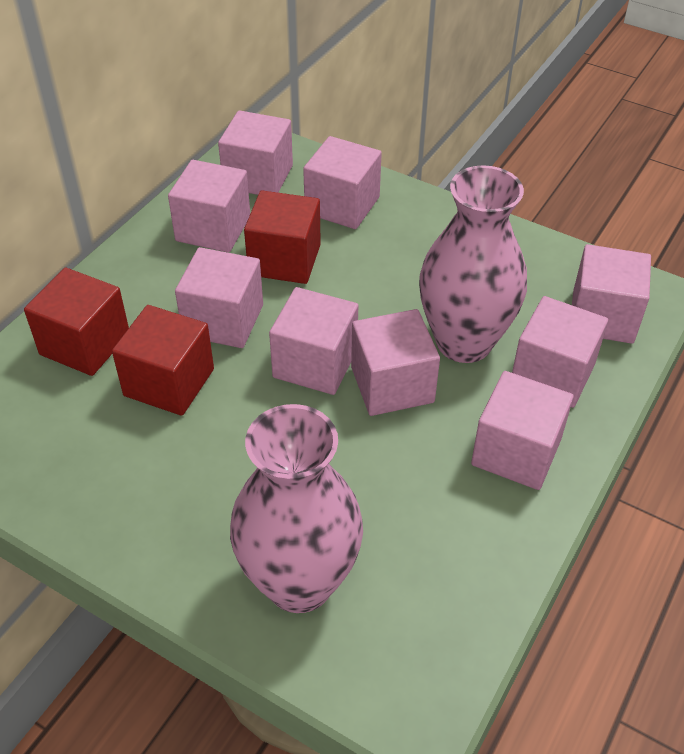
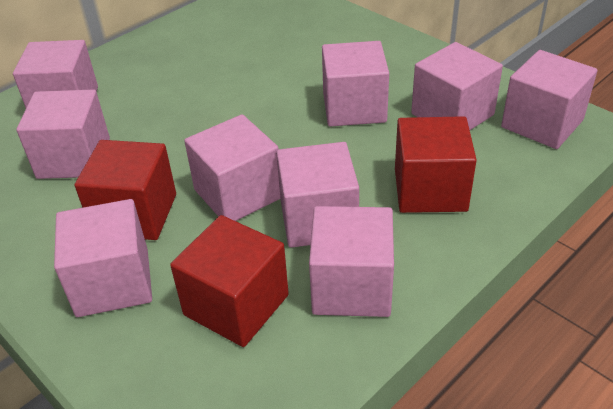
pink vase: 2 -> 0

